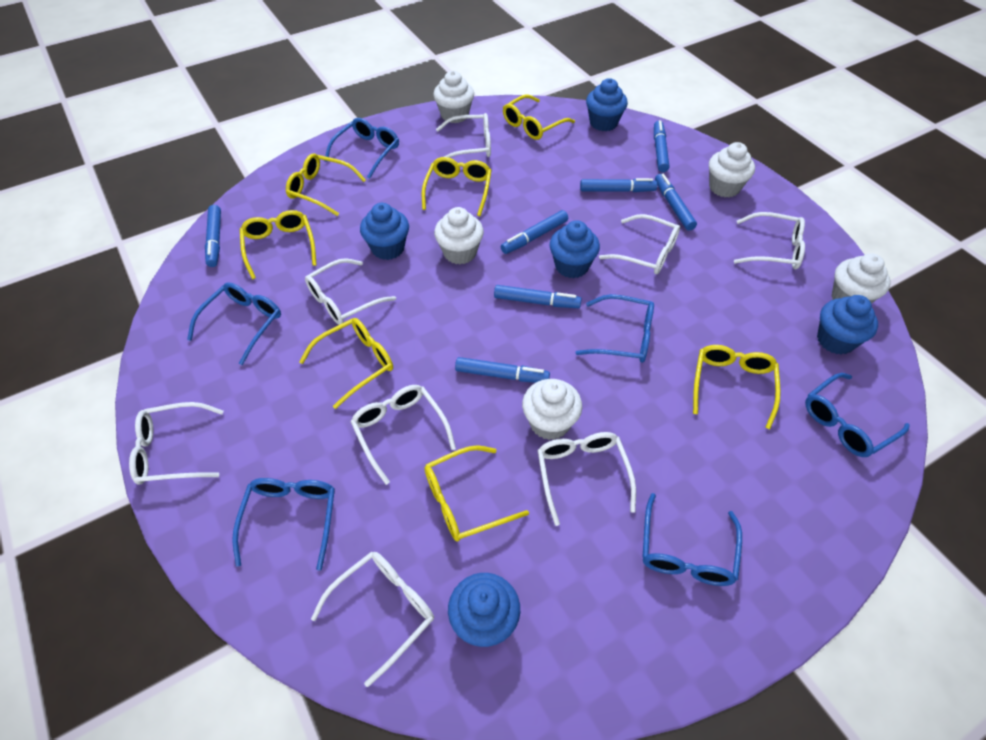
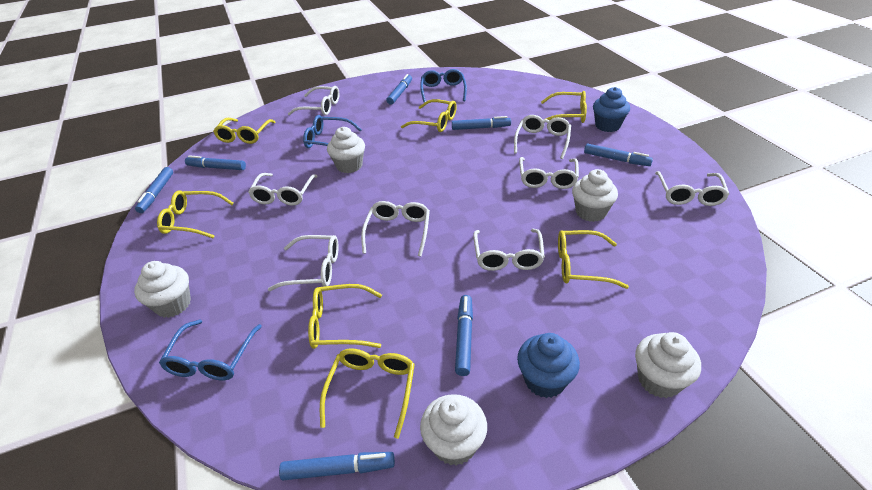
blue cupcake: 5 -> 2
blue glasses: 6 -> 3

